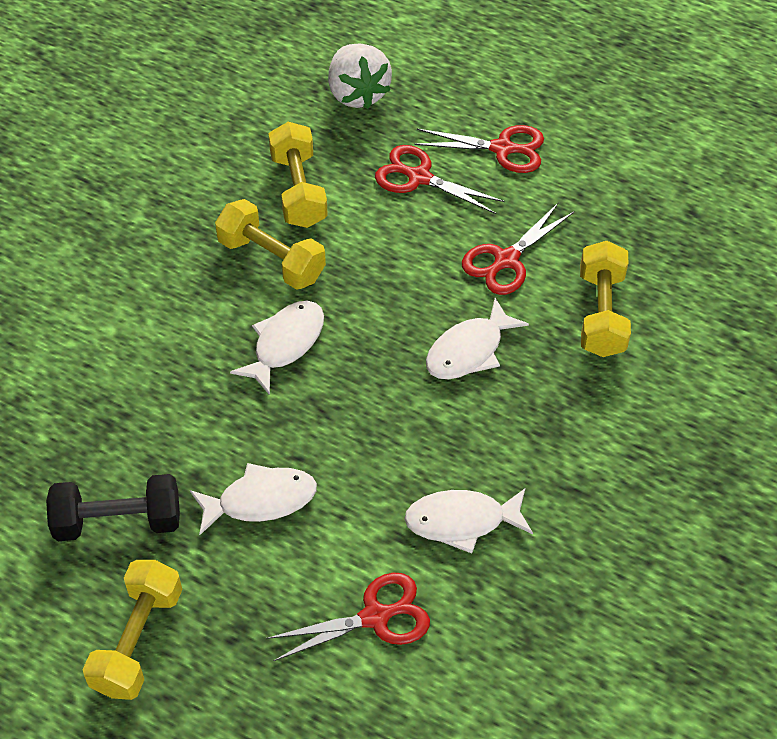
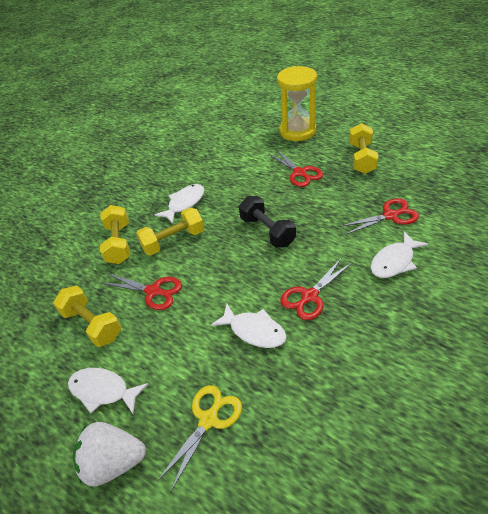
yellow hourglass: 0 -> 1
yellow scissors: 0 -> 1

